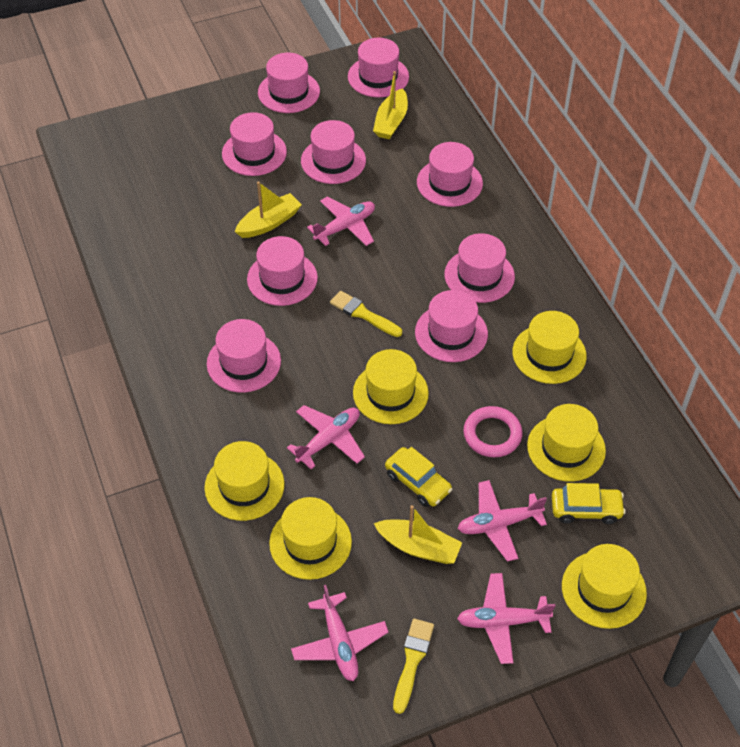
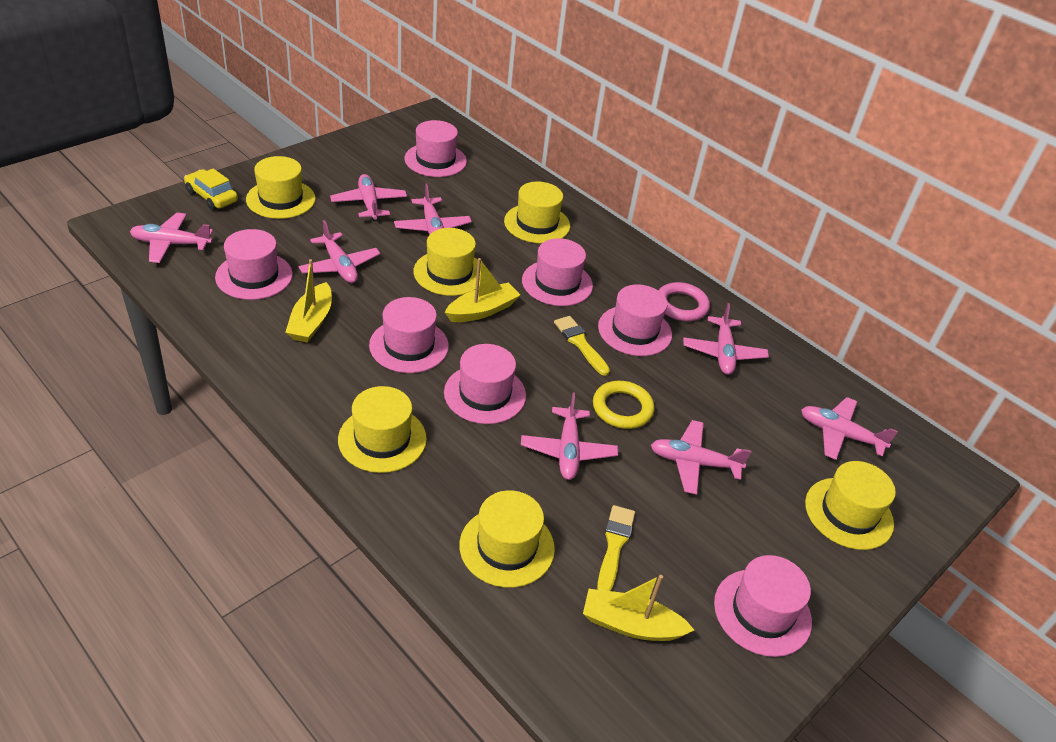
pink hat: 9 -> 7
pink plane: 5 -> 8
yellow car: 2 -> 1
yellow ring: 0 -> 1

